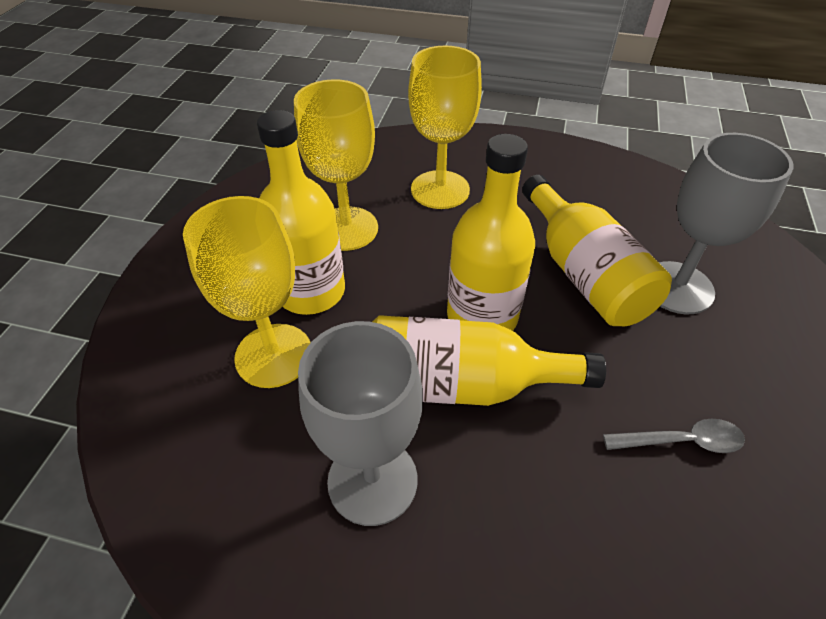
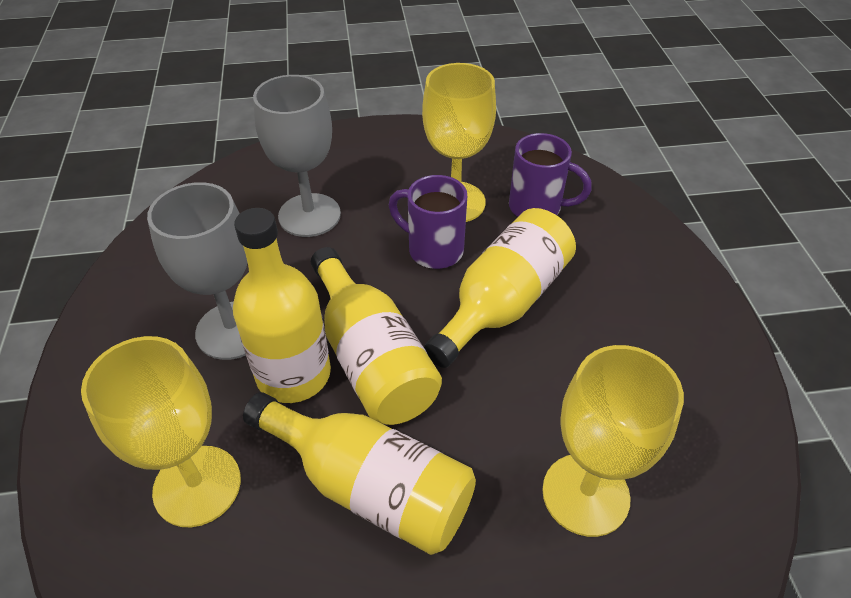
grey spoon: 1 -> 0
purple mug: 0 -> 2

